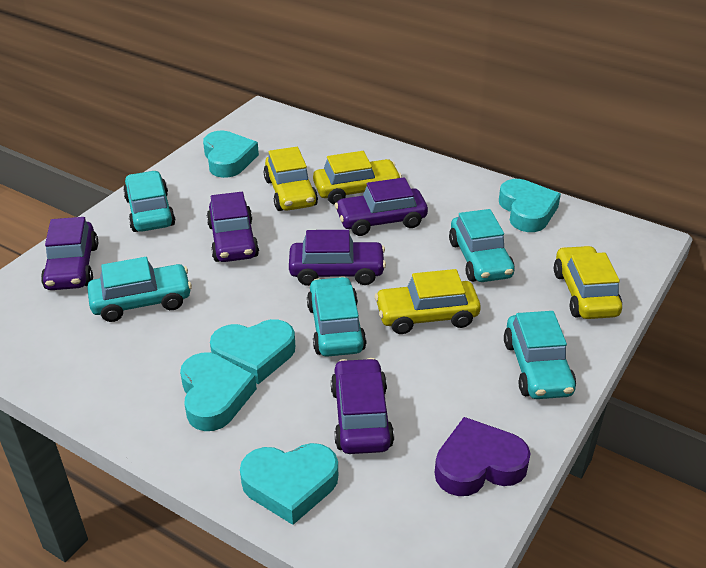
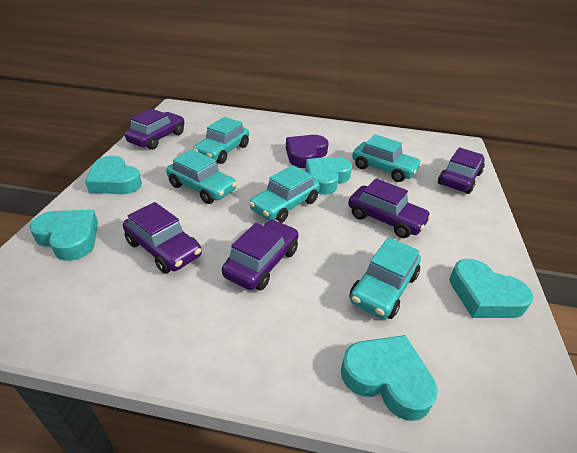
yellow car: 4 -> 0

